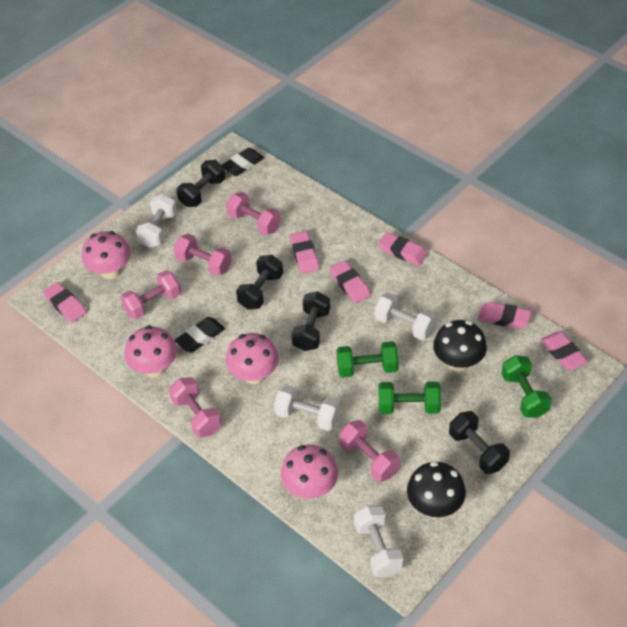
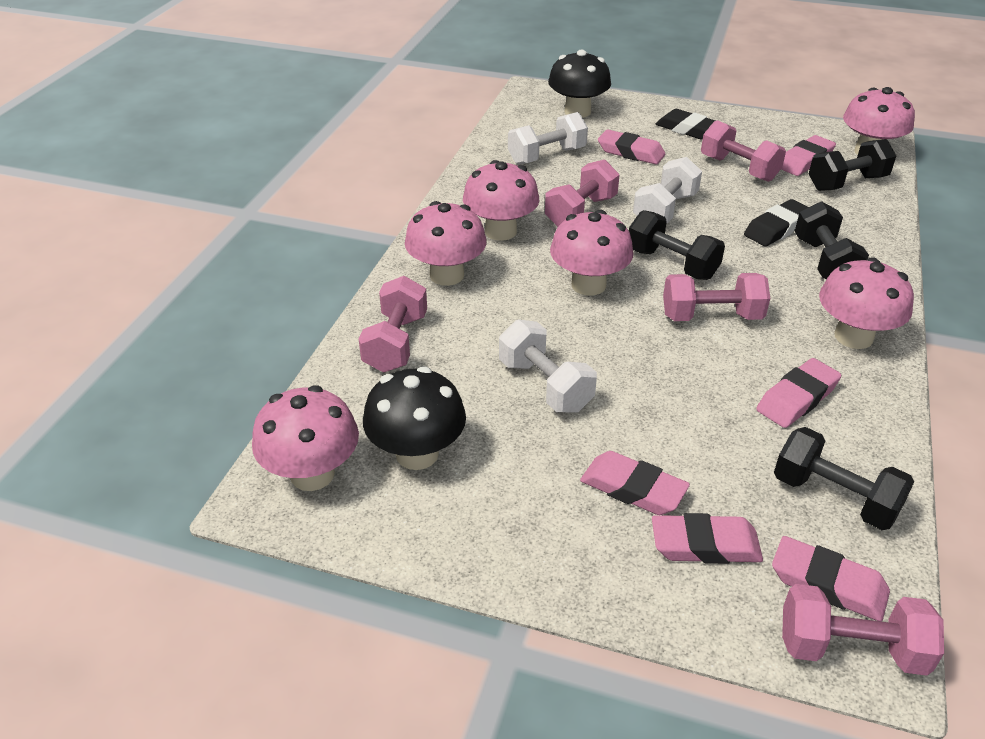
green dumbbell: 3 -> 0
pink mushroom: 4 -> 6
white dumbbell: 4 -> 3

